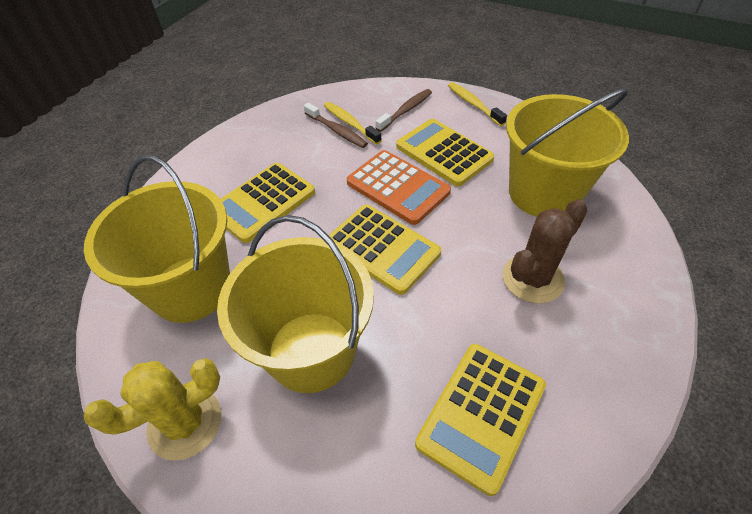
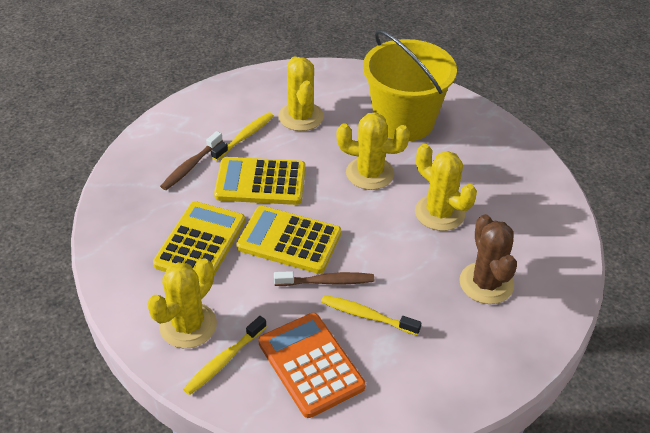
yellow bucket: 3 -> 1
yellow cactus: 1 -> 4
yellow calculator: 4 -> 3
yellow toothbrush: 2 -> 3

